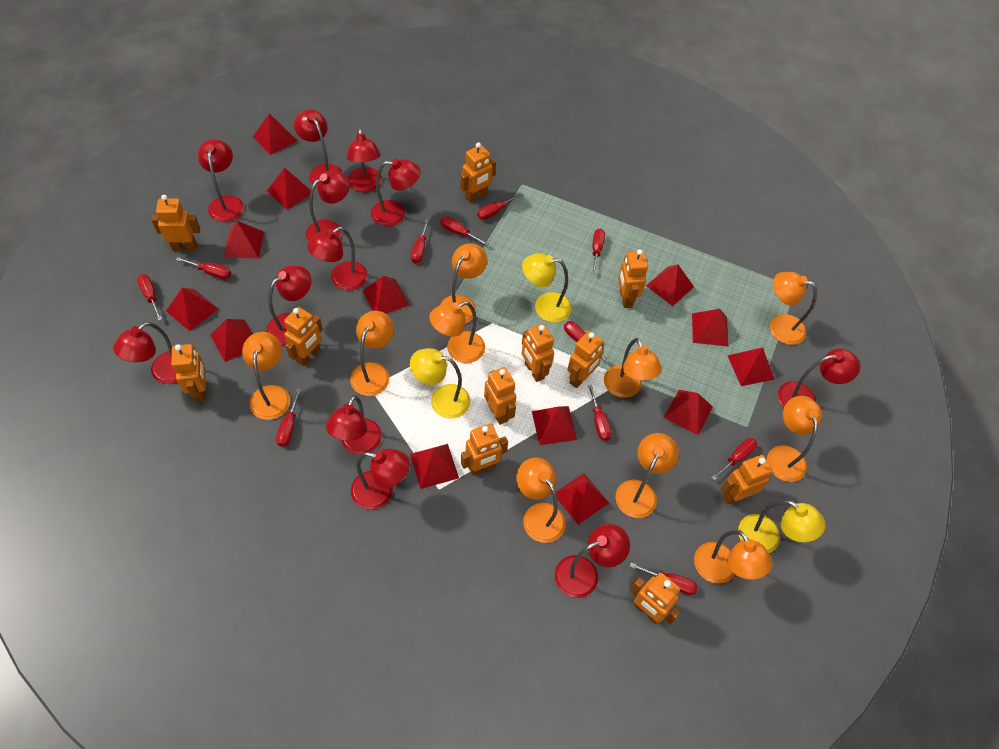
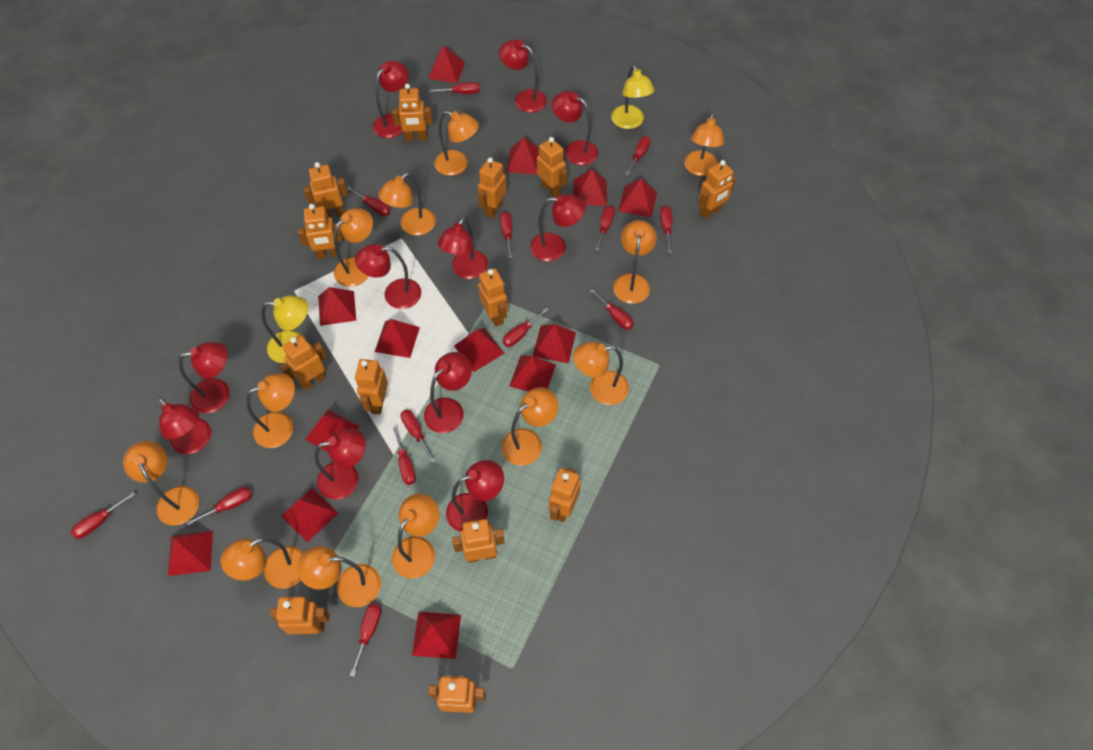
orange lamp: 10 -> 12
orange robot: 11 -> 13
red lamp: 12 -> 11
red screwdriver: 11 -> 13
yellow lamp: 3 -> 2

